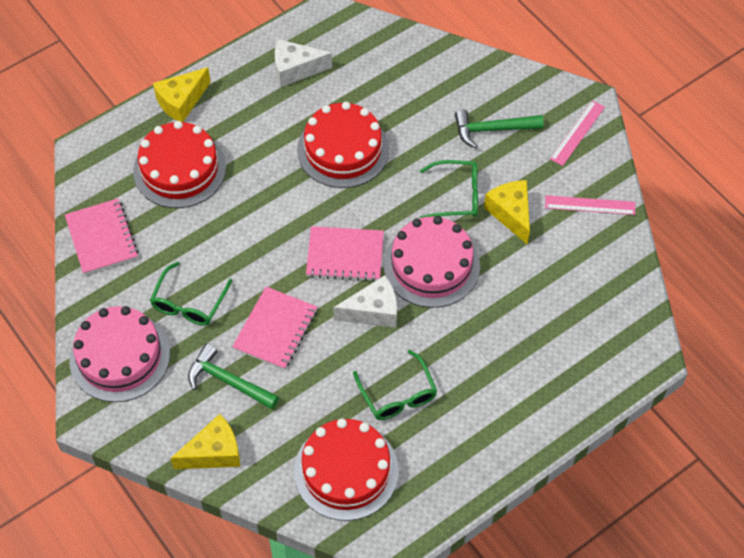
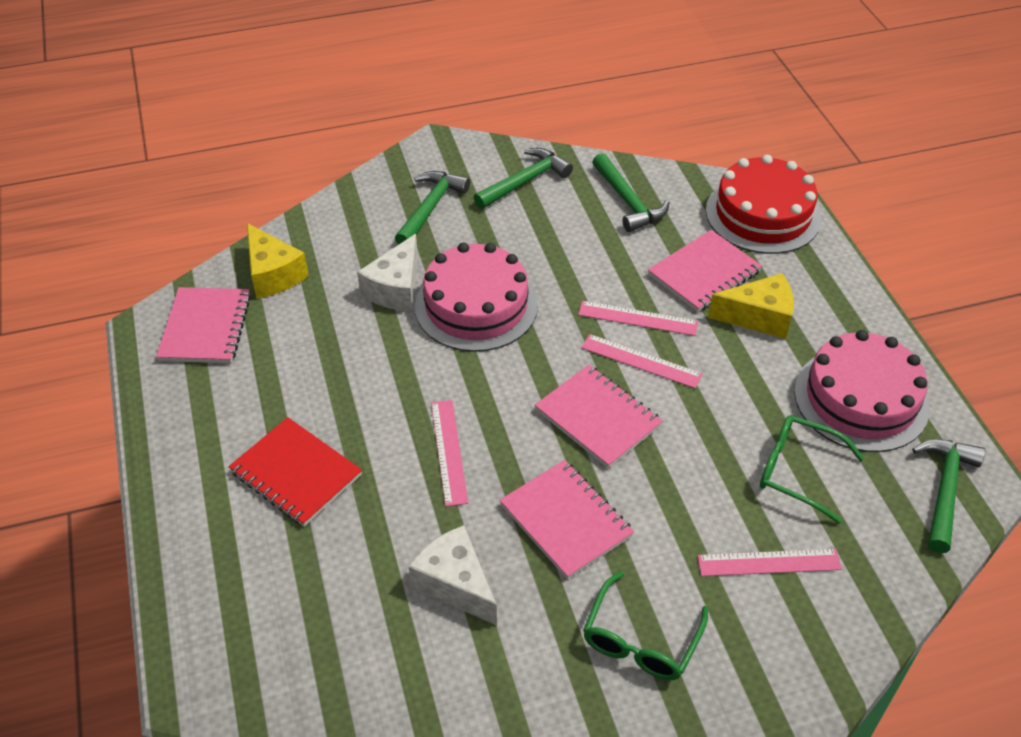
green glasses: 3 -> 2
green hammer: 2 -> 4
pink notebook: 3 -> 4
pink ruler: 2 -> 4
red cake: 3 -> 1
red notebook: 0 -> 1
yellow cheese: 3 -> 2

